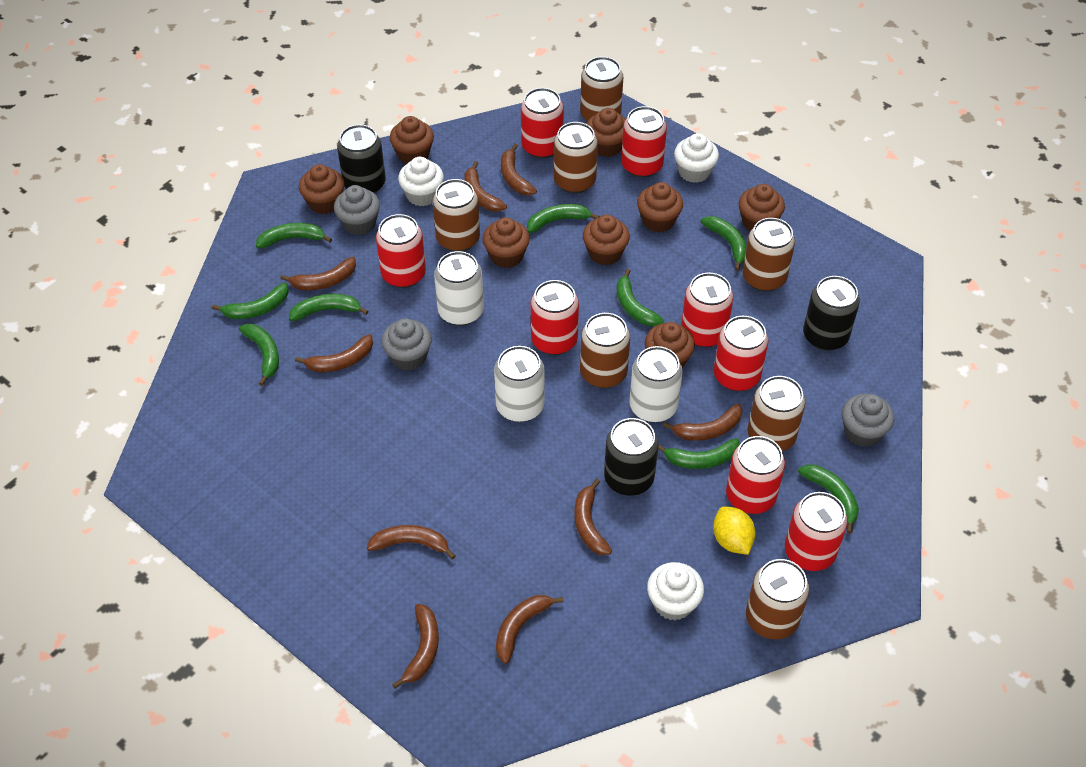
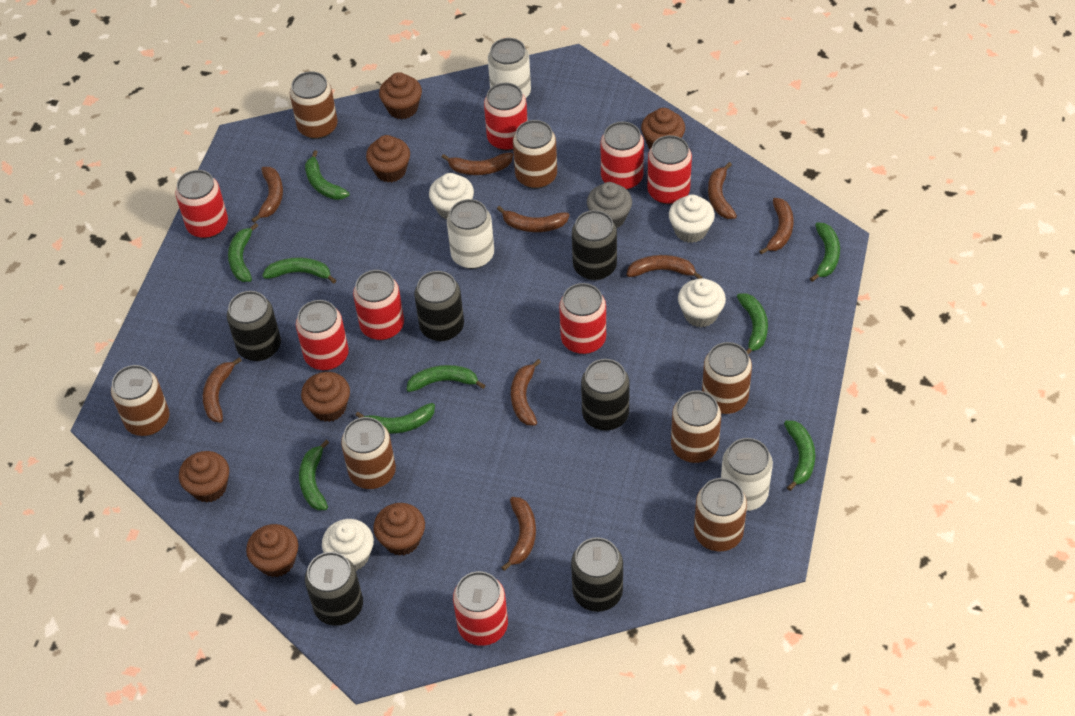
black can: 3 -> 6
brown cupcake: 8 -> 7
grey cupcake: 3 -> 1
white cupcake: 3 -> 4
yellow lemon: 1 -> 0

